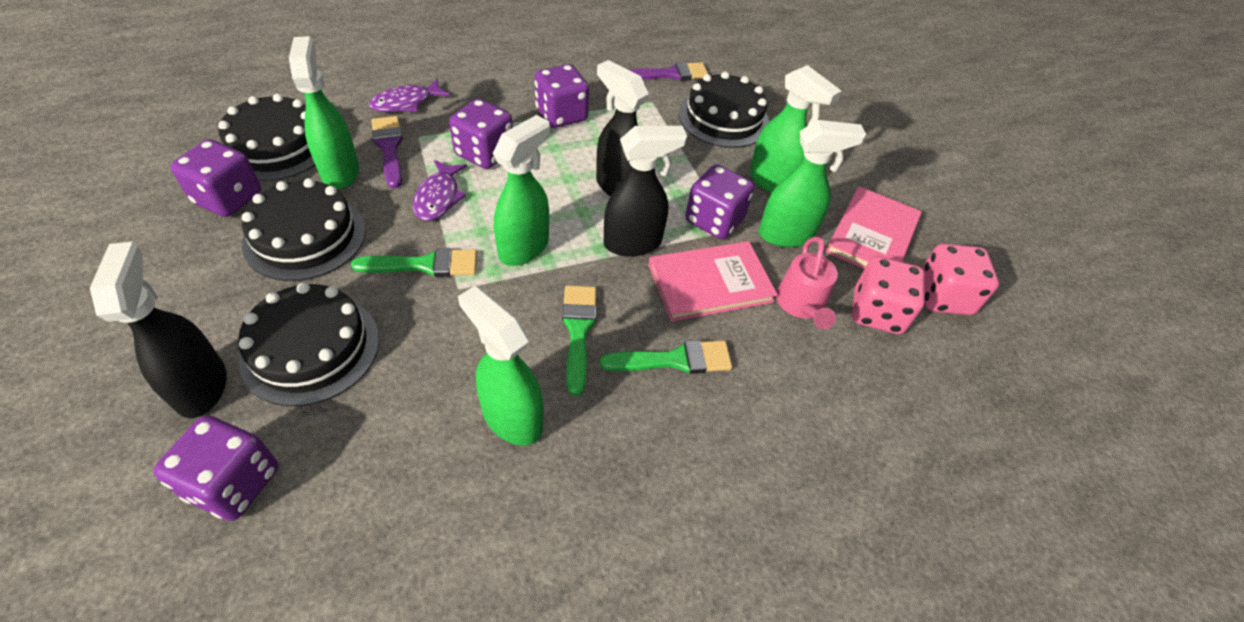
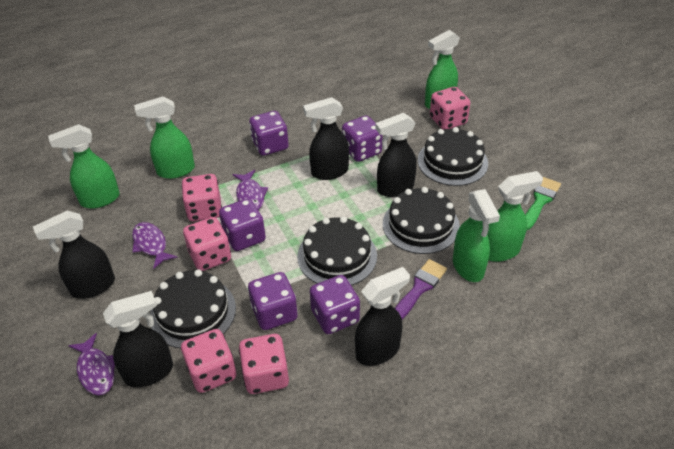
black spray bottle: 3 -> 5
green brush: 3 -> 1
pink book: 2 -> 0
pink dice: 2 -> 5
pink watering can: 1 -> 0
purple brush: 2 -> 1
purple fish: 2 -> 3

